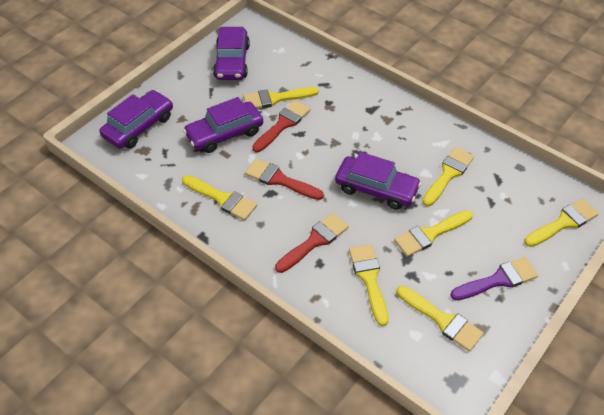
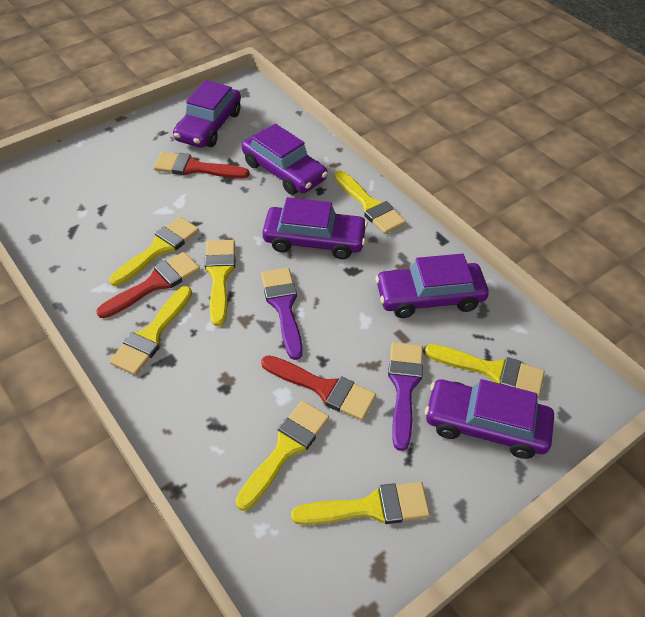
purple brush: 1 -> 2
purple car: 4 -> 5

